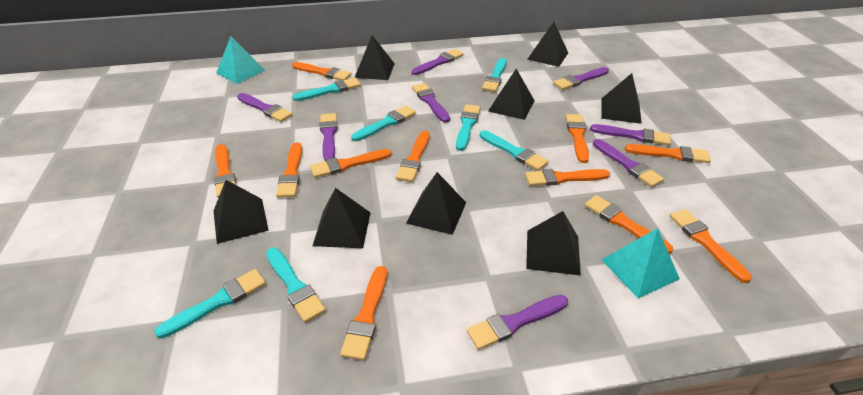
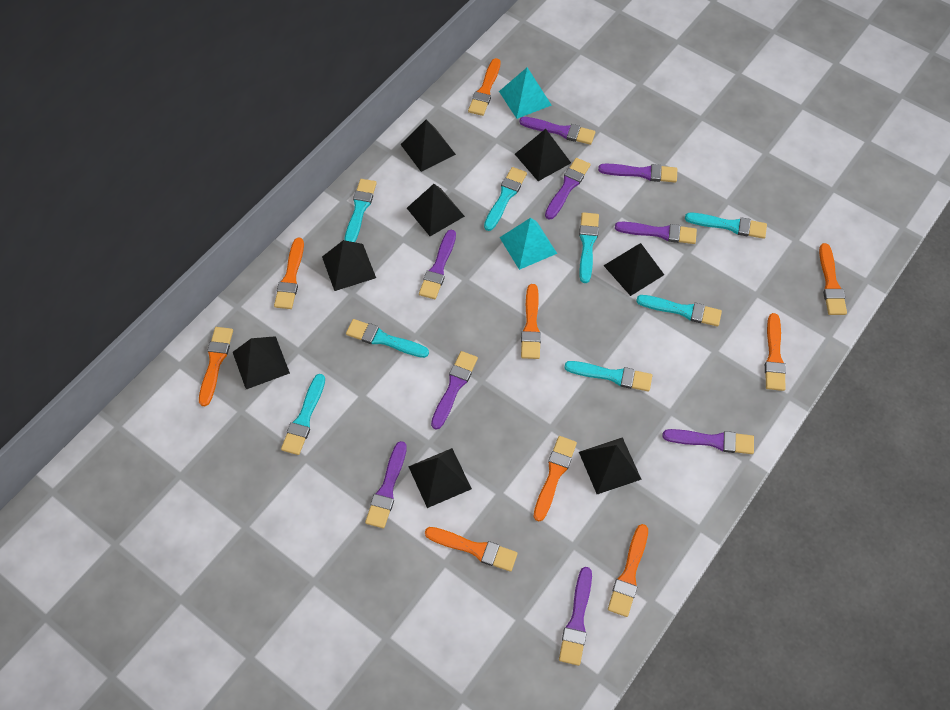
orange brush: 11 -> 9
purple brush: 8 -> 9
turquoise brush: 7 -> 8

